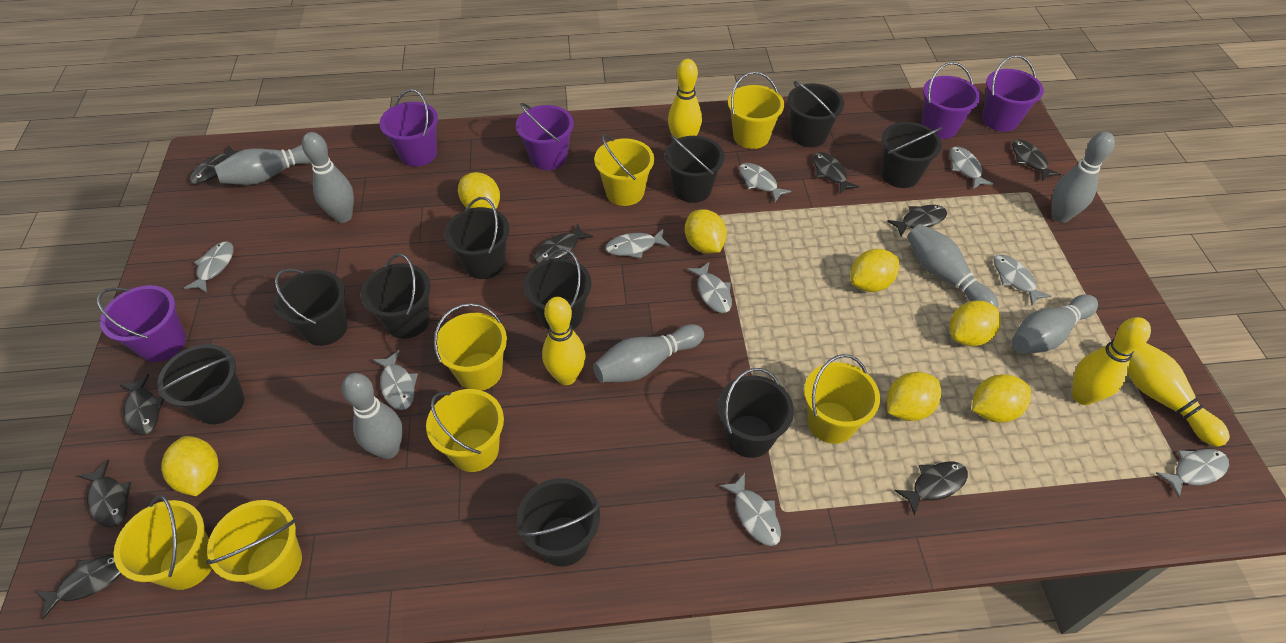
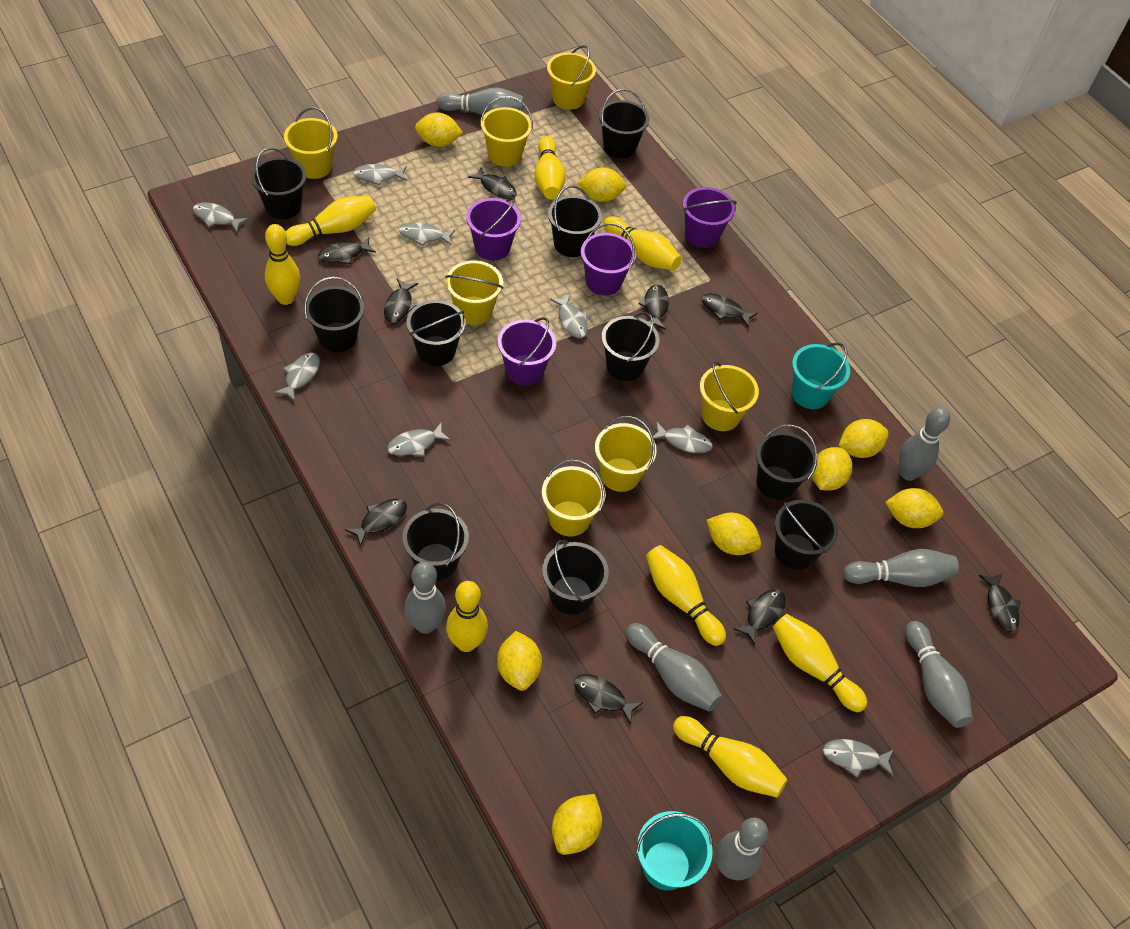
grey fish: 9 -> 8
purple bucket: 5 -> 4
turquoise bucket: 0 -> 2
yellow bowling pin: 4 -> 8
yellow lemon: 7 -> 8

